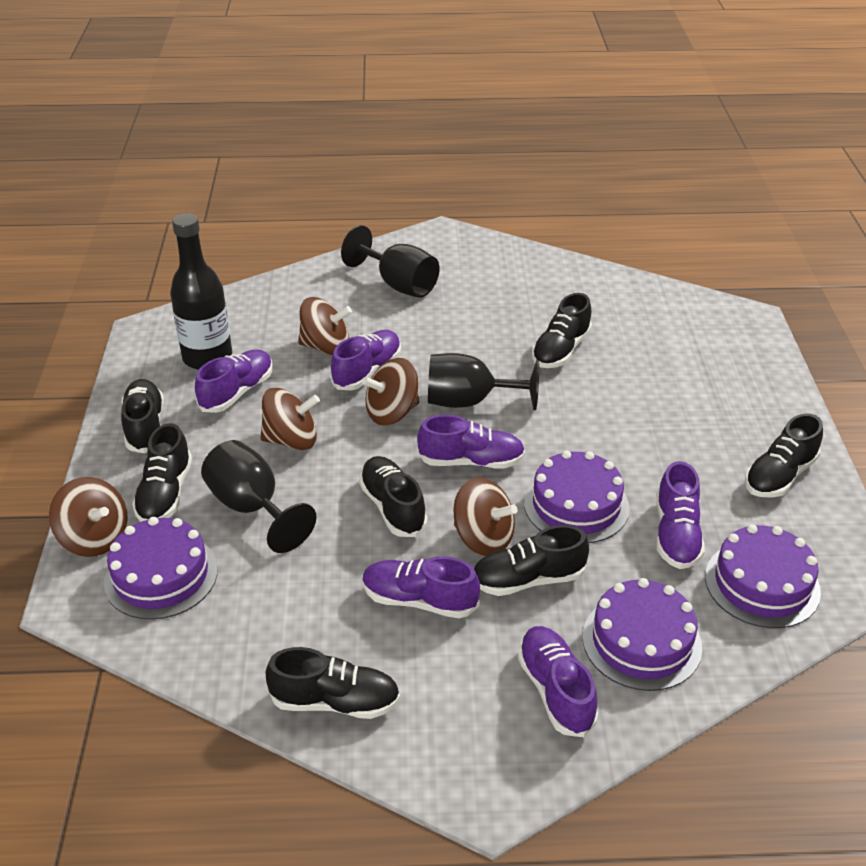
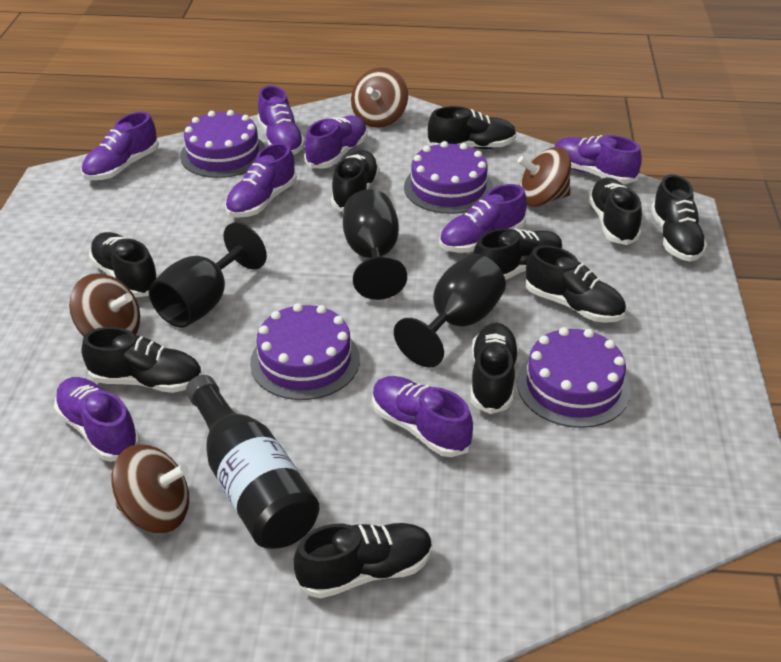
black shoe: 7 -> 10
brown spinning top: 5 -> 4
purple shoe: 6 -> 8

